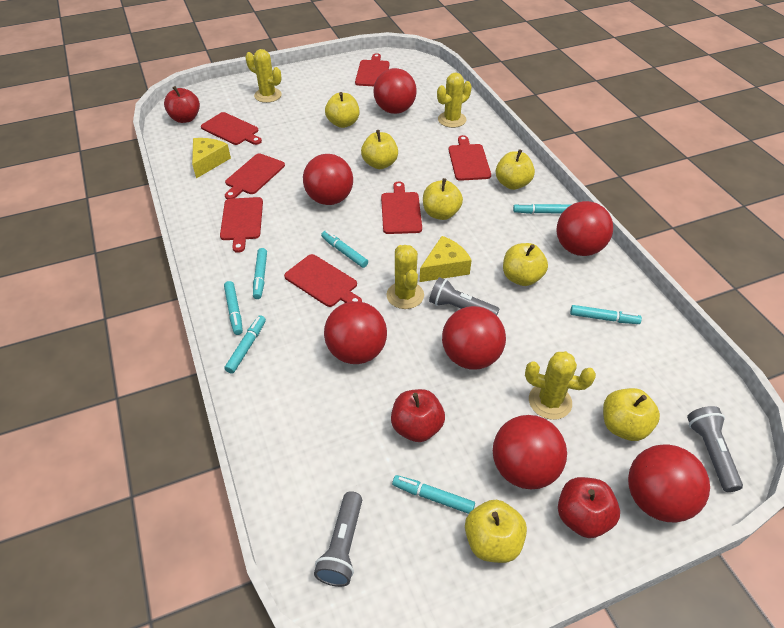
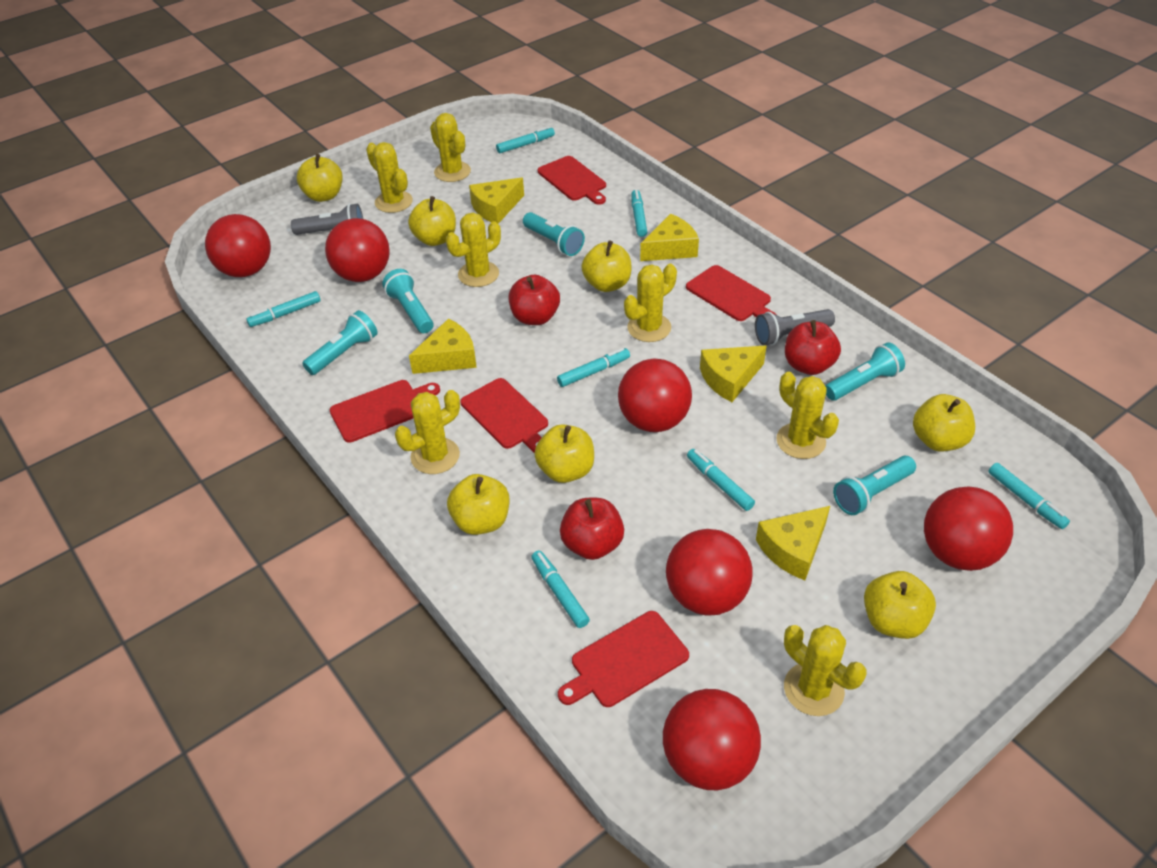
grey flashlight: 3 -> 2
red ball: 7 -> 6
red cutting board: 7 -> 5
turquoise flashlight: 0 -> 5
yellow cactus: 4 -> 7
yellow cheese: 2 -> 5

